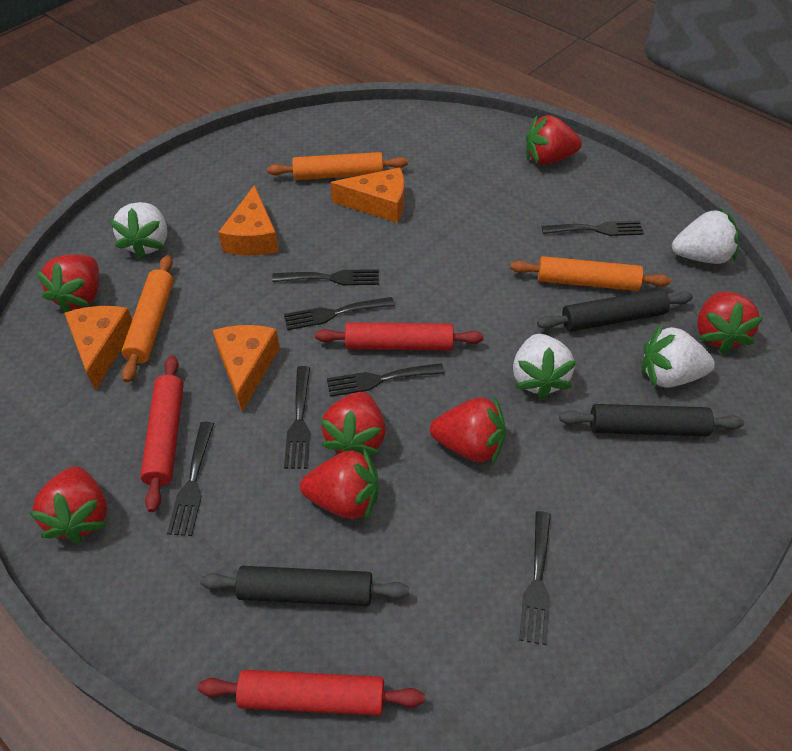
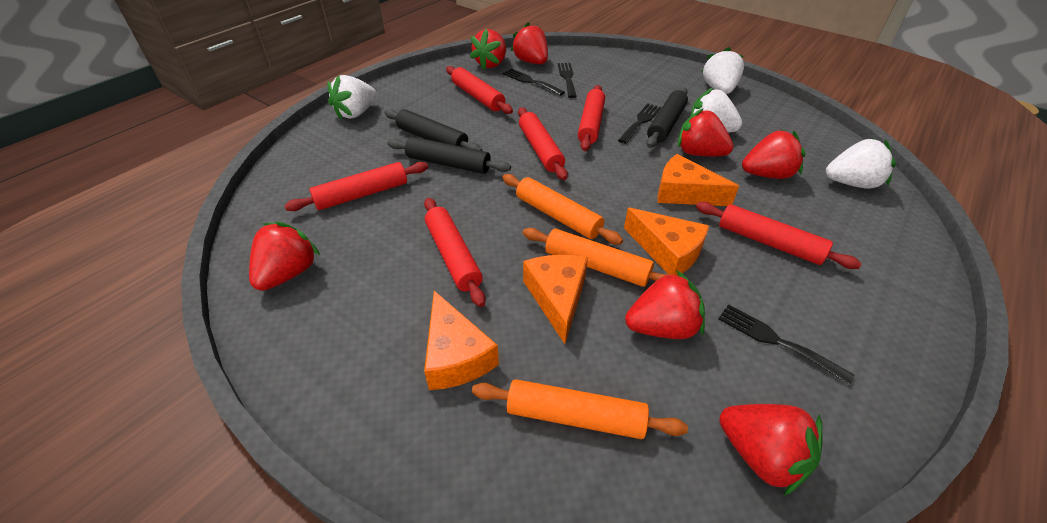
black fork: 7 -> 4
red rolling pin: 3 -> 6

